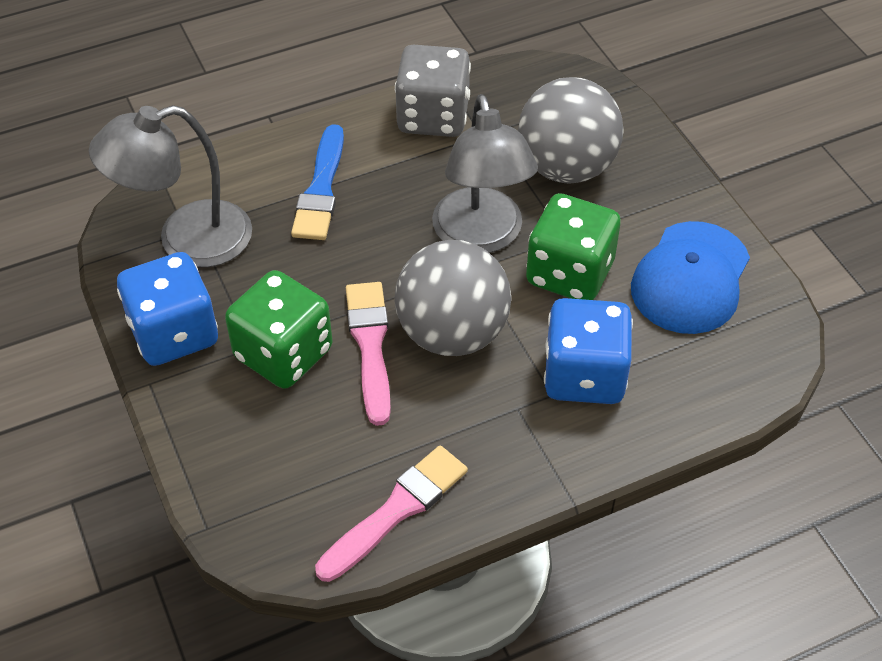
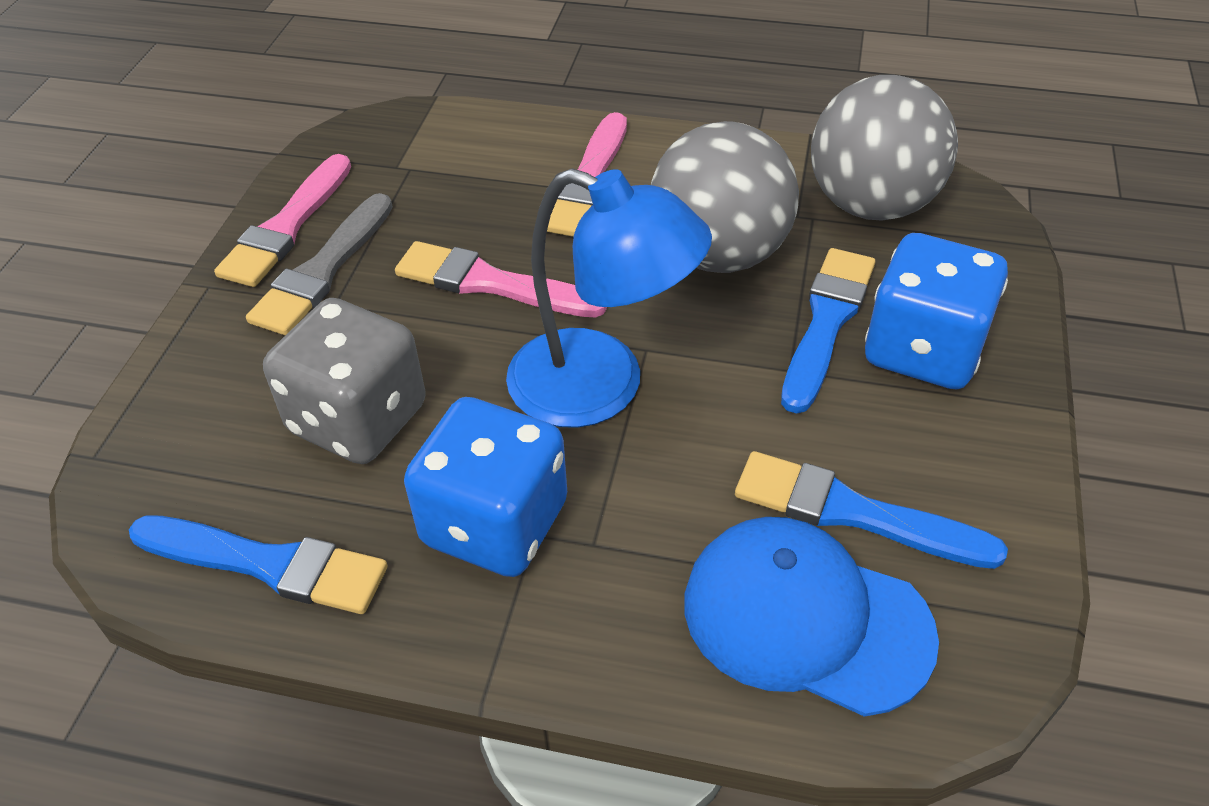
blue brush: 1 -> 3
blue lamp: 0 -> 1
green dice: 2 -> 0
grey brush: 0 -> 1
grey lamp: 2 -> 0
pink brush: 2 -> 3

